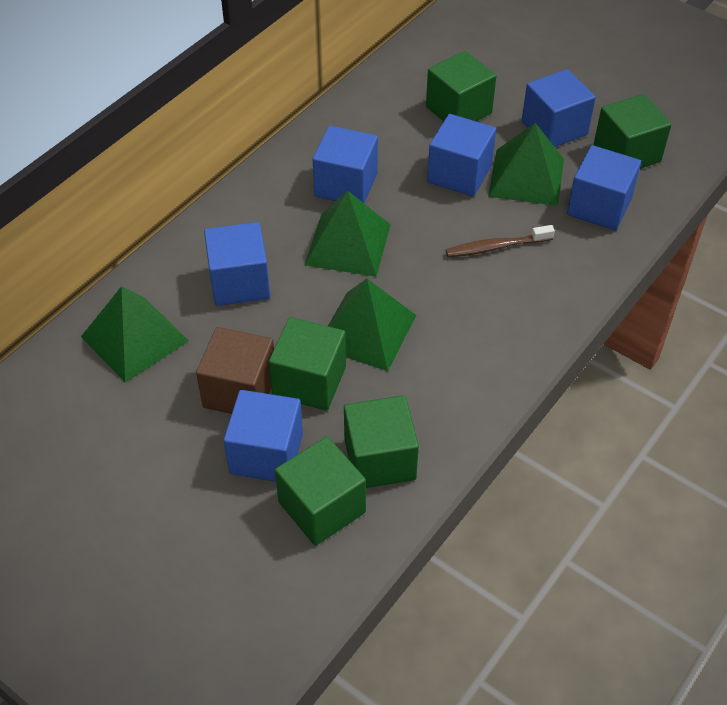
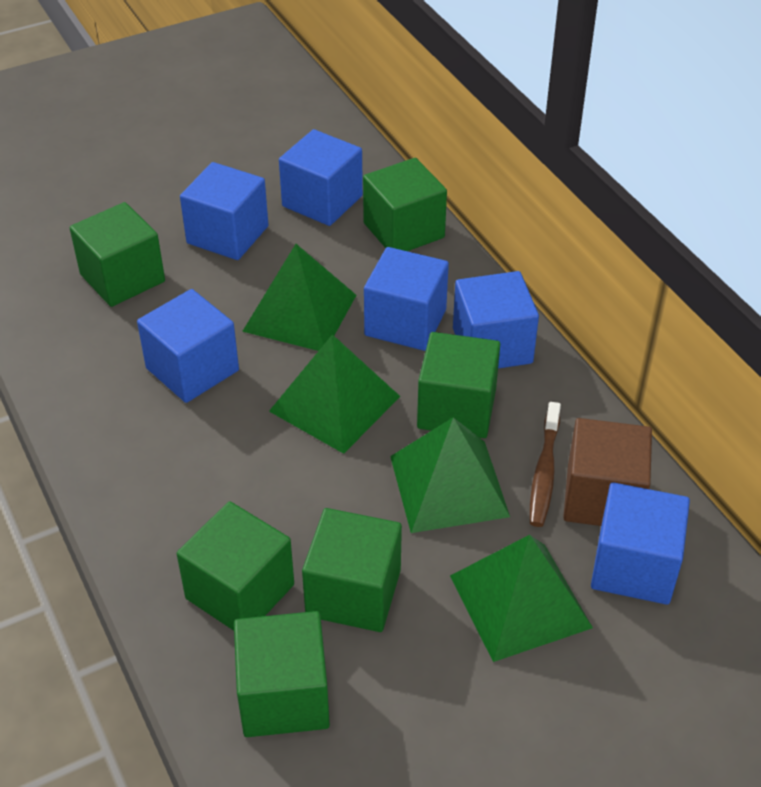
green cube: 5 -> 6

